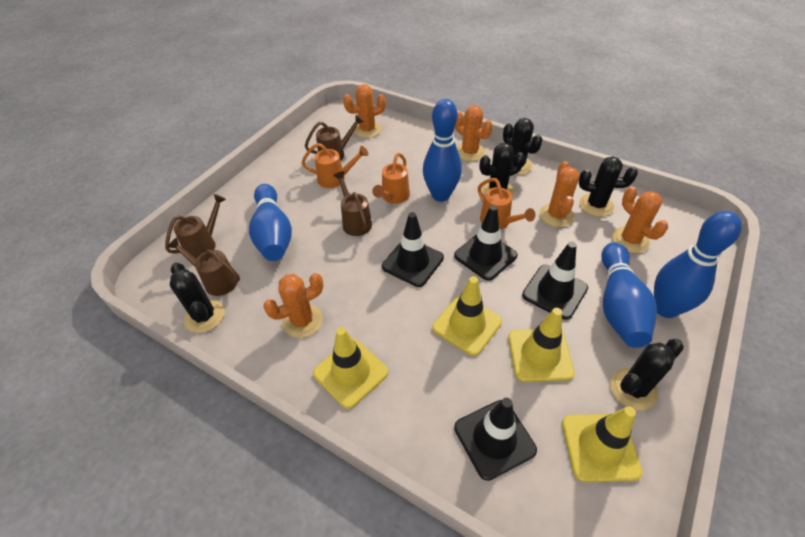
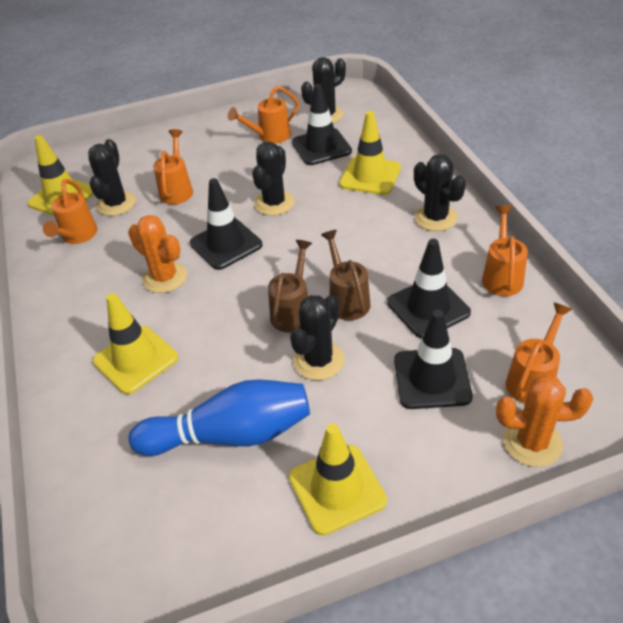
blue bowling pin: 4 -> 1
brown watering can: 4 -> 2
orange cactus: 5 -> 2
orange watering can: 3 -> 5

